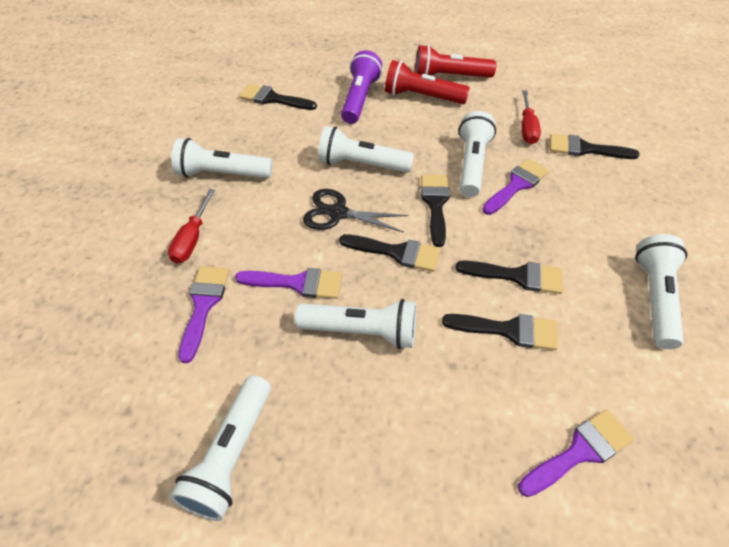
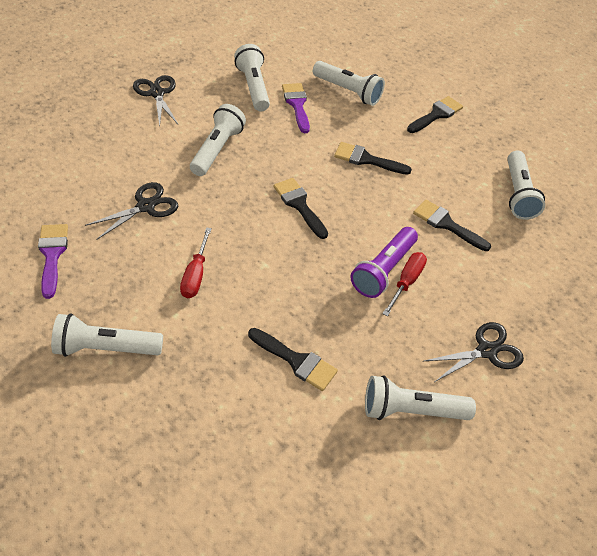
black brush: 6 -> 5
black scissors: 1 -> 3
purple brush: 4 -> 2
red flashlight: 2 -> 0

